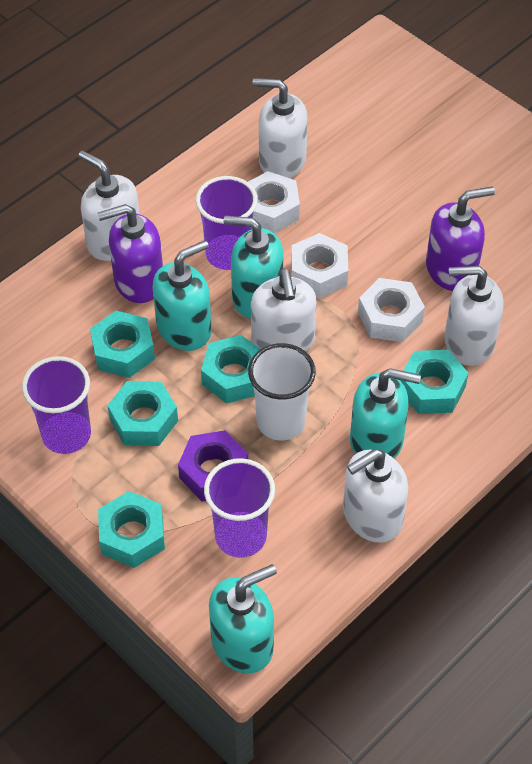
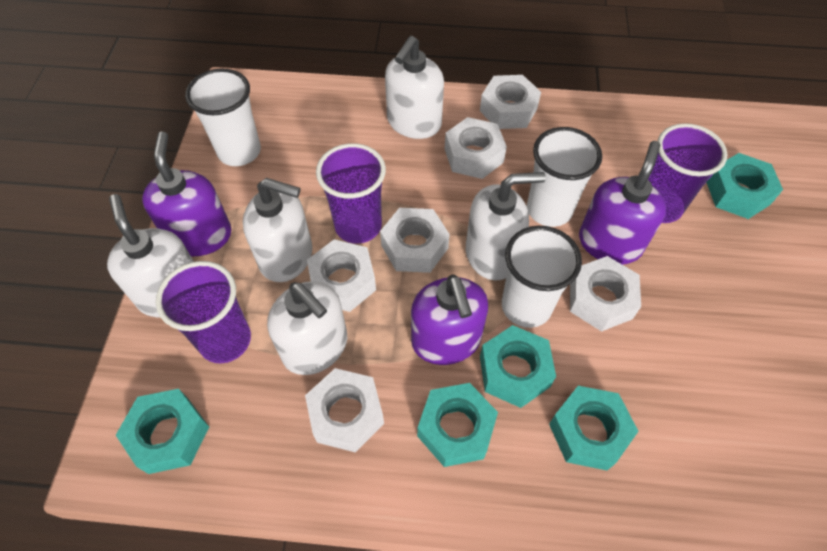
purple nut: 1 -> 0
purple soap dispenser: 2 -> 3
turquoise soap dispenser: 4 -> 0
white cup: 1 -> 3
white nut: 3 -> 6

